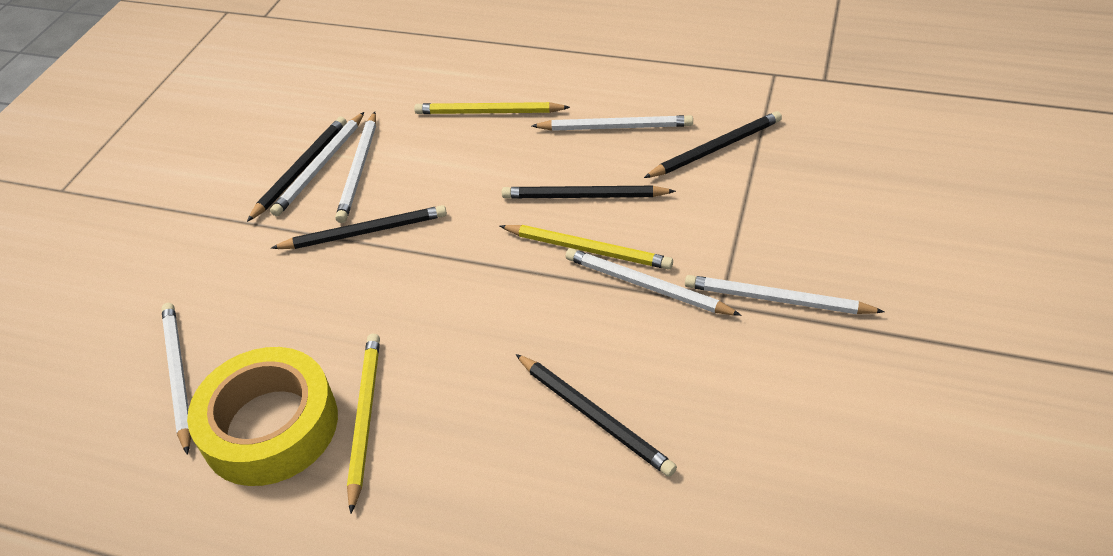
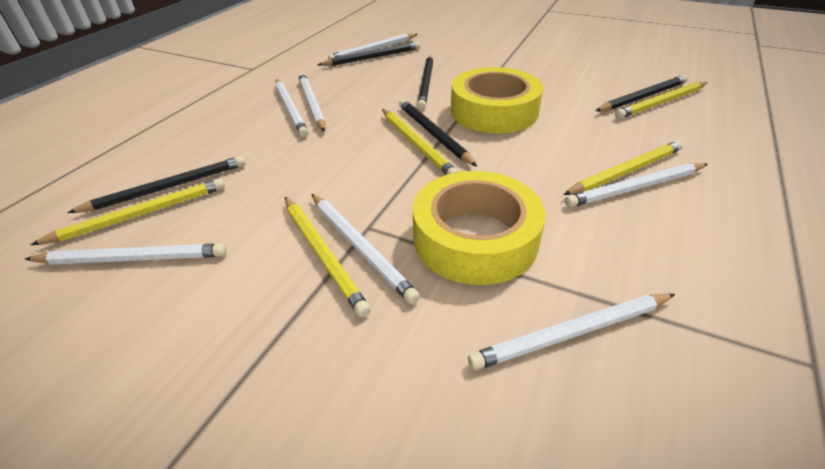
white pencil: 6 -> 7
yellow pencil: 3 -> 5
yellow tape: 1 -> 2

